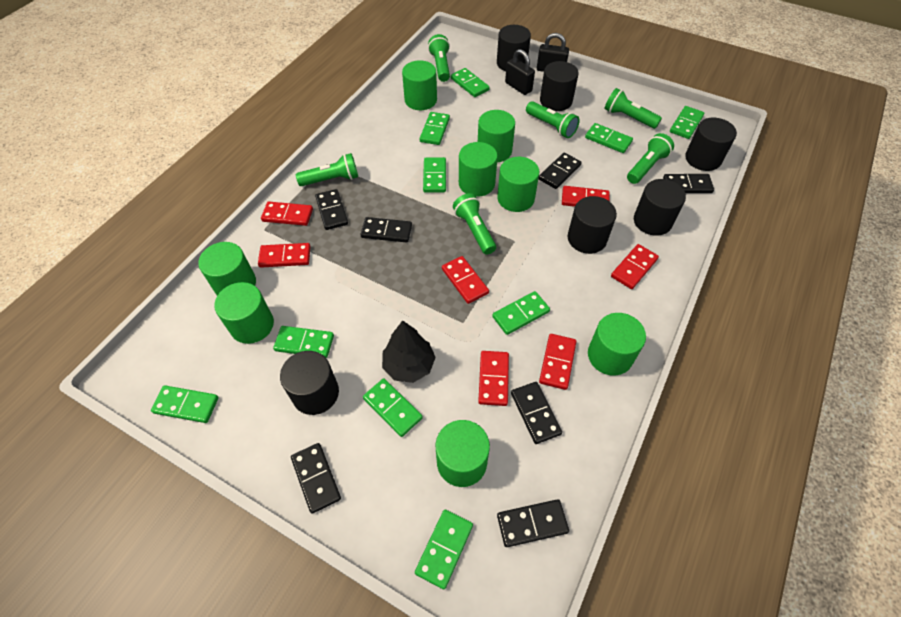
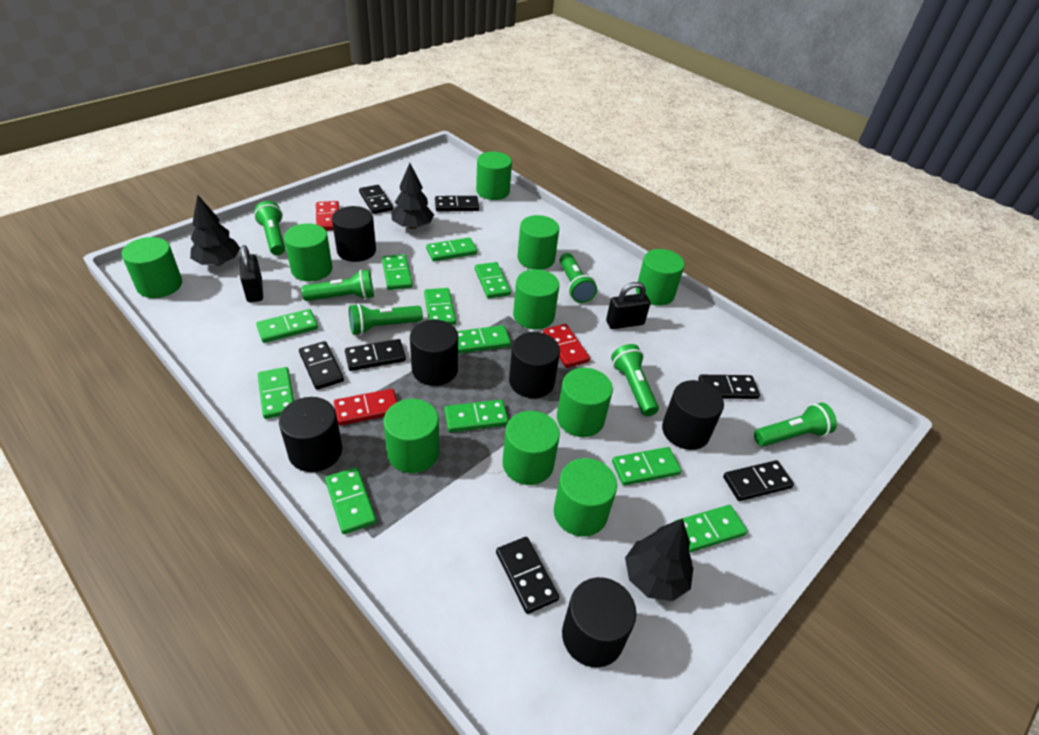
black tree: 1 -> 3
green cylinder: 8 -> 10
green domino: 10 -> 11
red domino: 7 -> 3

